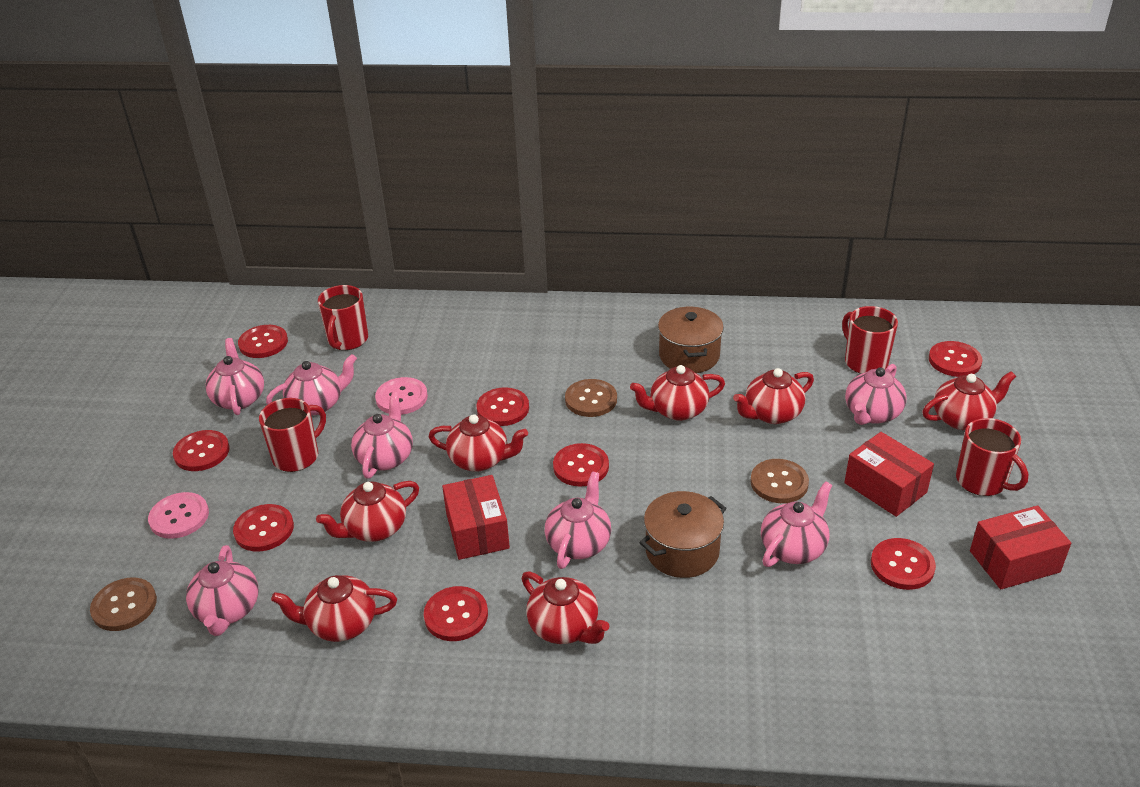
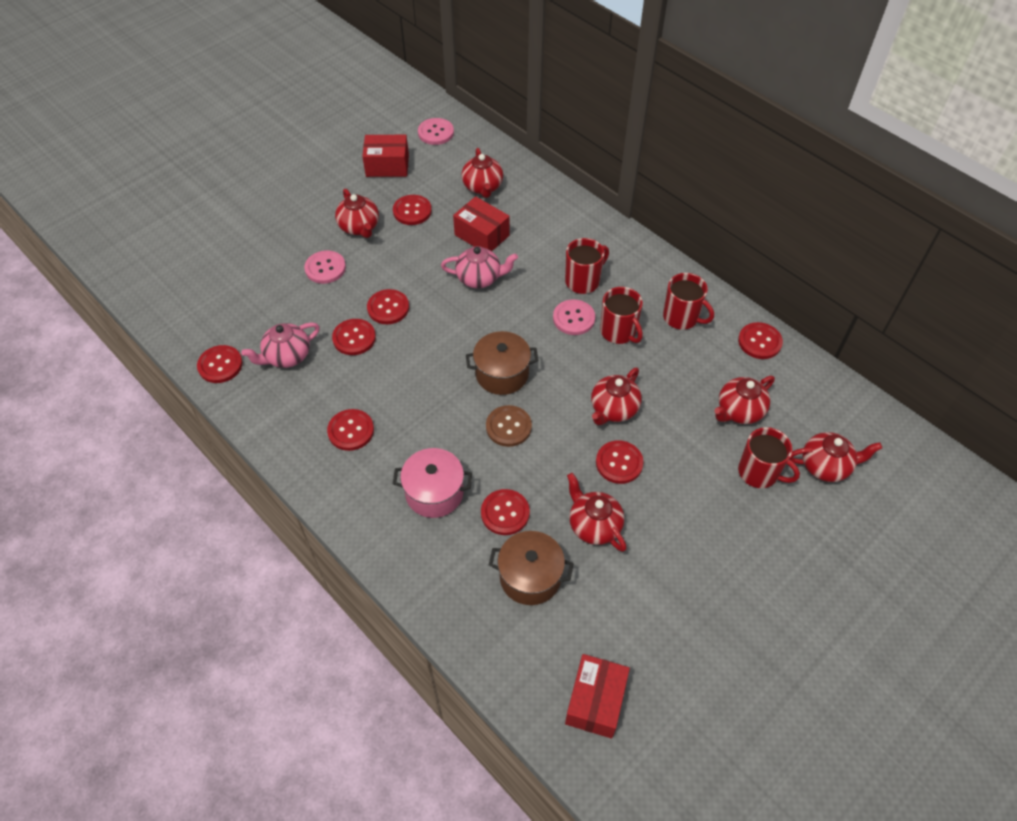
brown button: 3 -> 1
pink button: 2 -> 3
pink pot: 0 -> 1
pink teapot: 7 -> 2
red teapot: 7 -> 6

